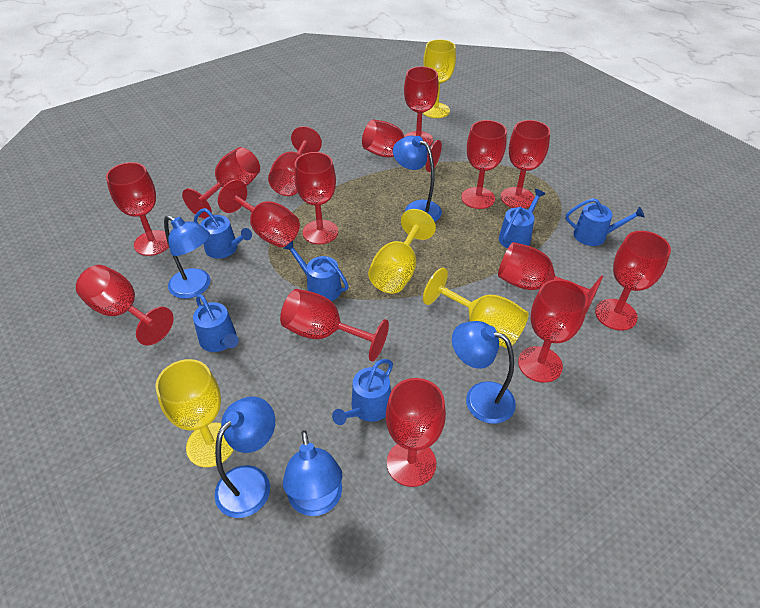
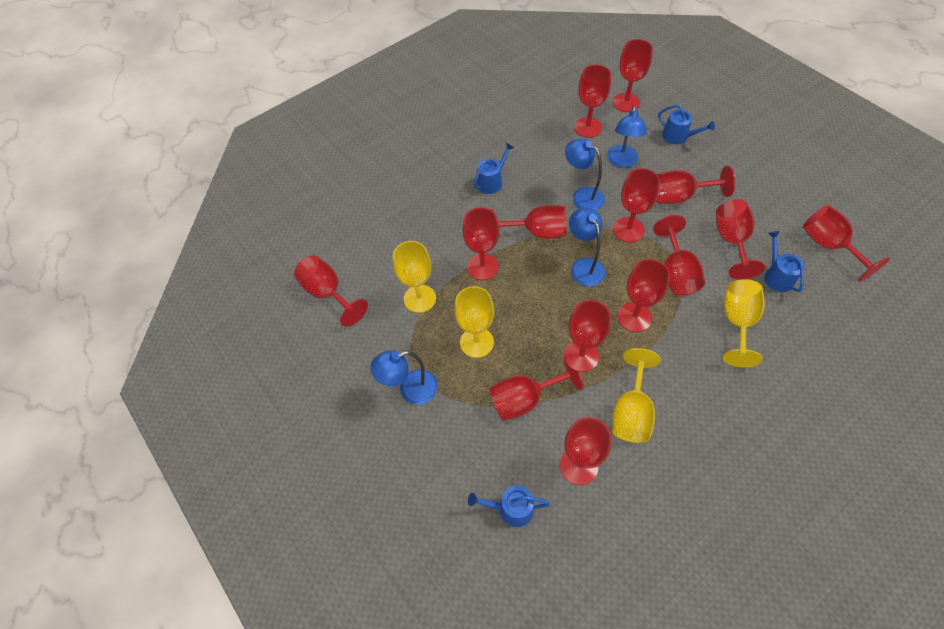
blue lamp: 5 -> 4
blue watering can: 6 -> 4
red goblet: 15 -> 14

